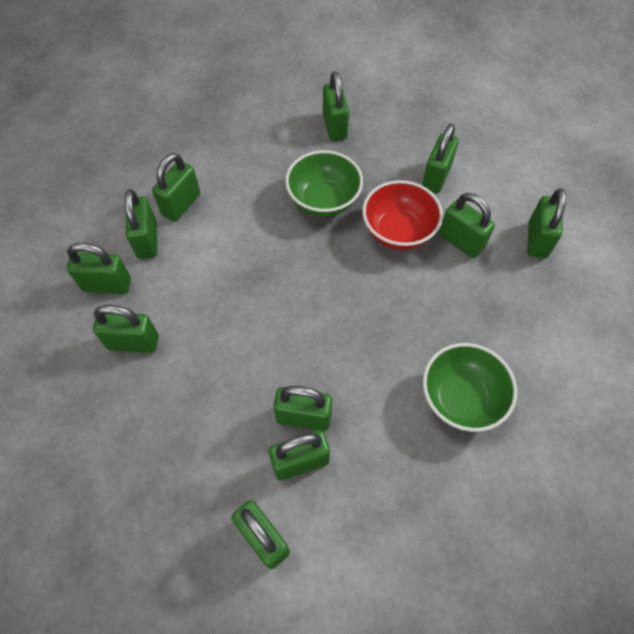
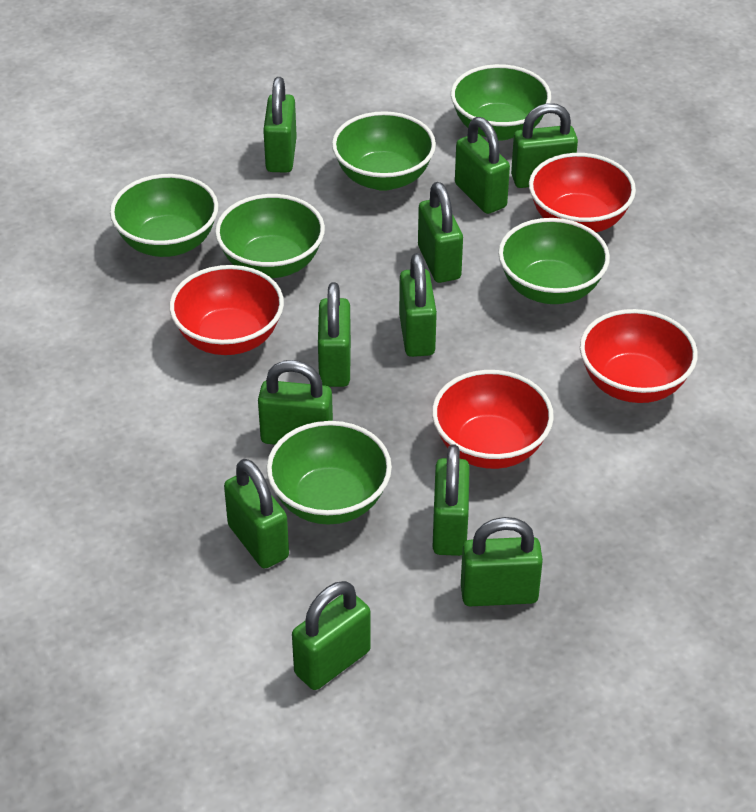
green bowl: 2 -> 6
red bowl: 1 -> 4

